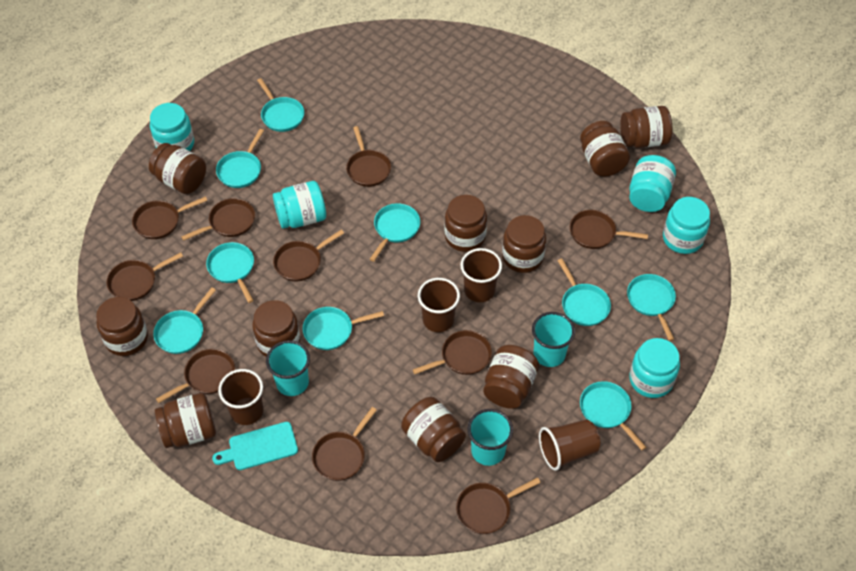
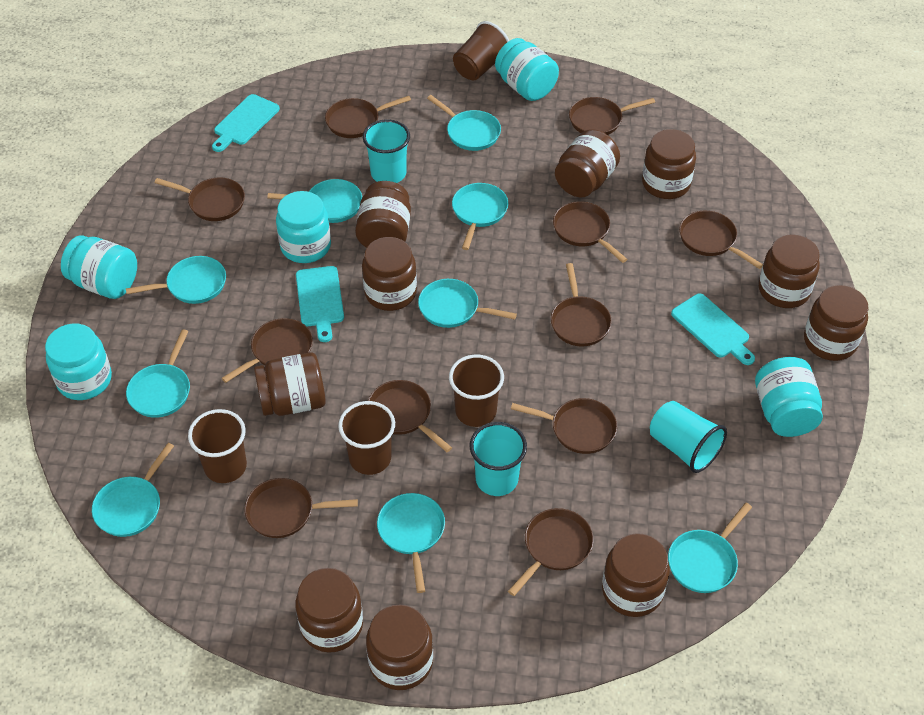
brown pan: 10 -> 11
turquoise cutting board: 1 -> 3

